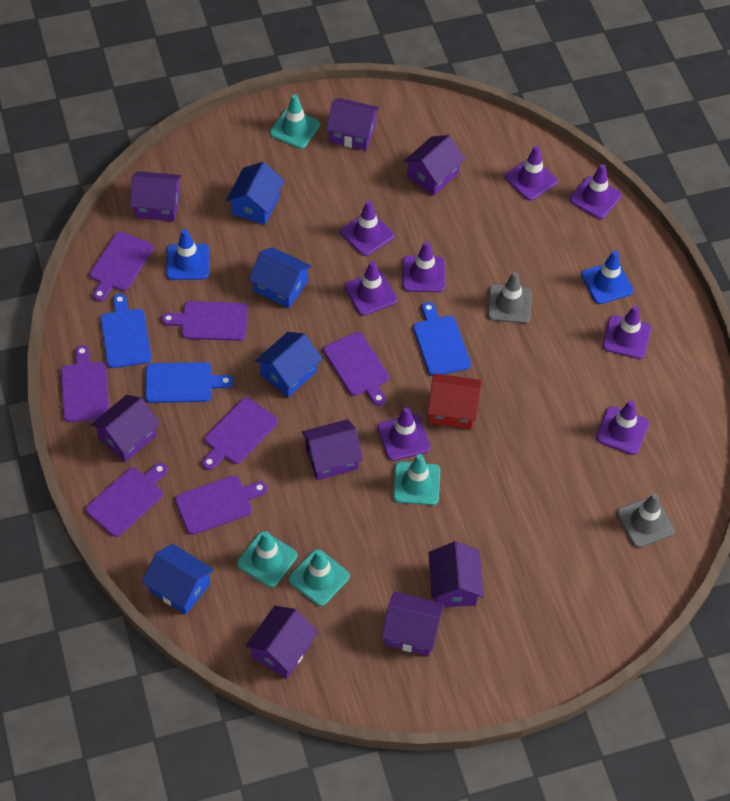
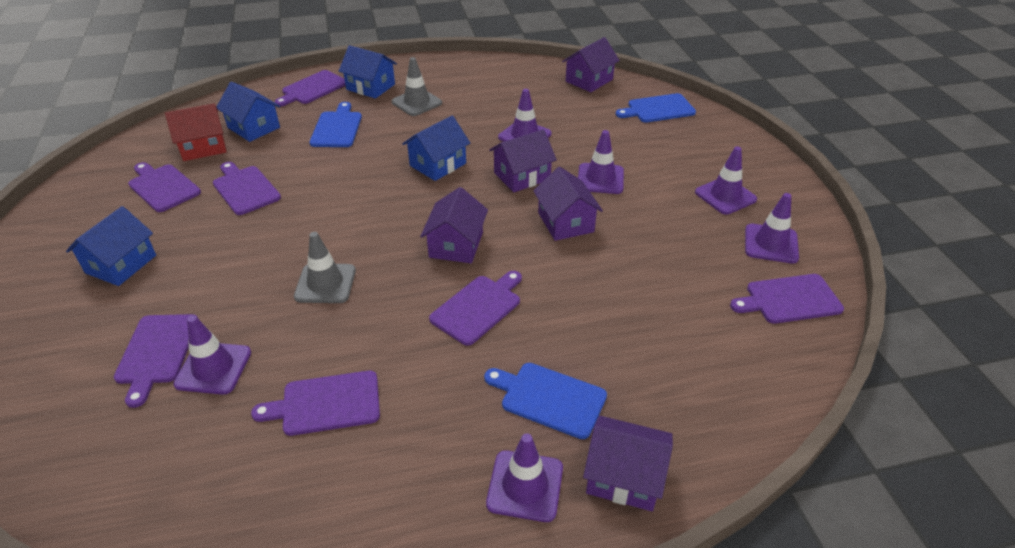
blue traffic cone: 2 -> 0
purple house: 8 -> 5
purple traffic cone: 8 -> 6
turquoise traffic cone: 4 -> 0

